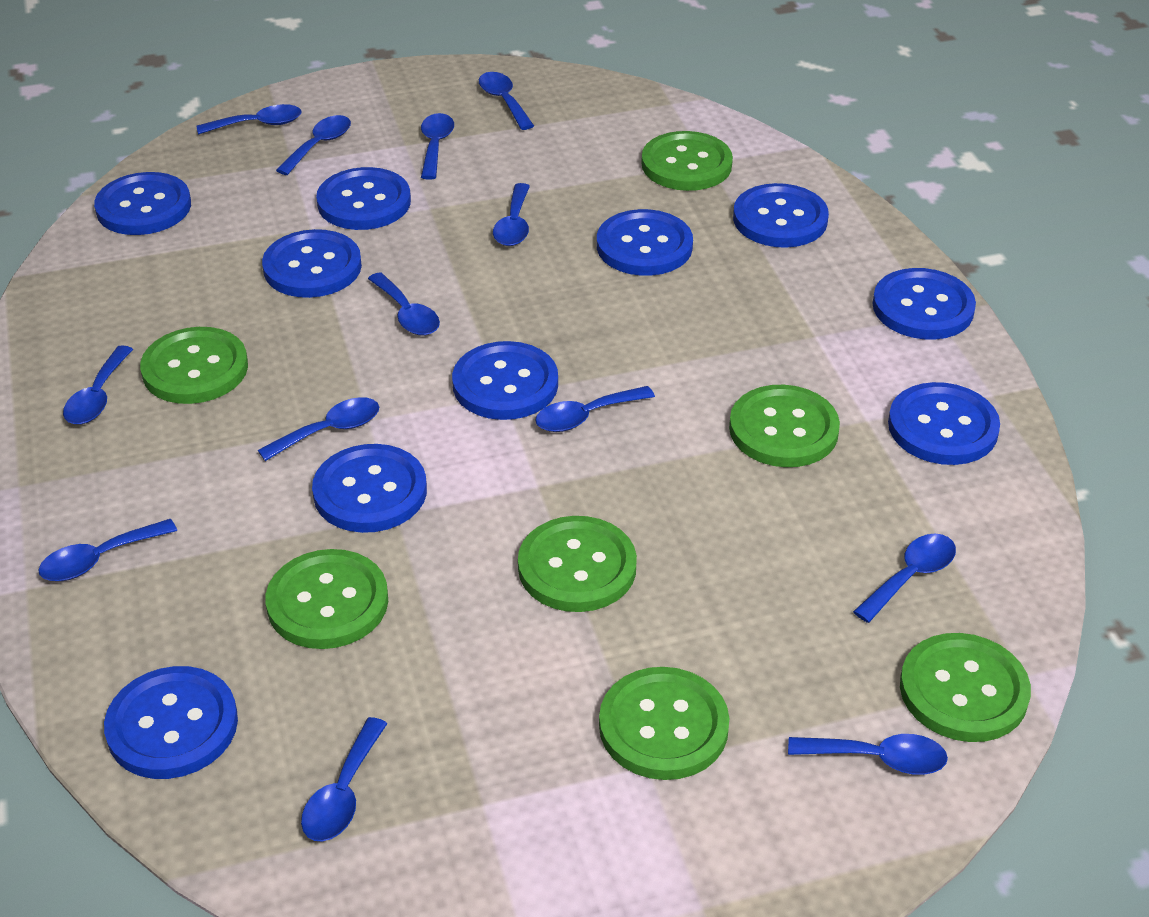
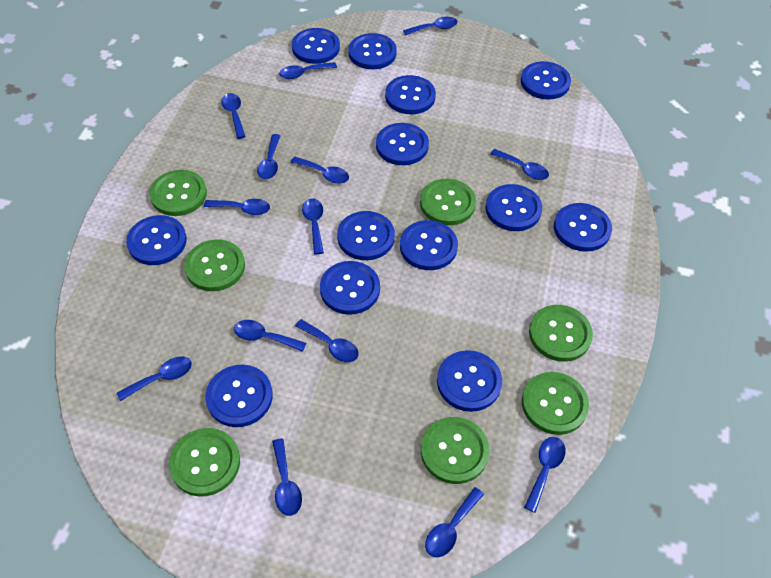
blue button: 10 -> 13
blue spoon: 13 -> 14

